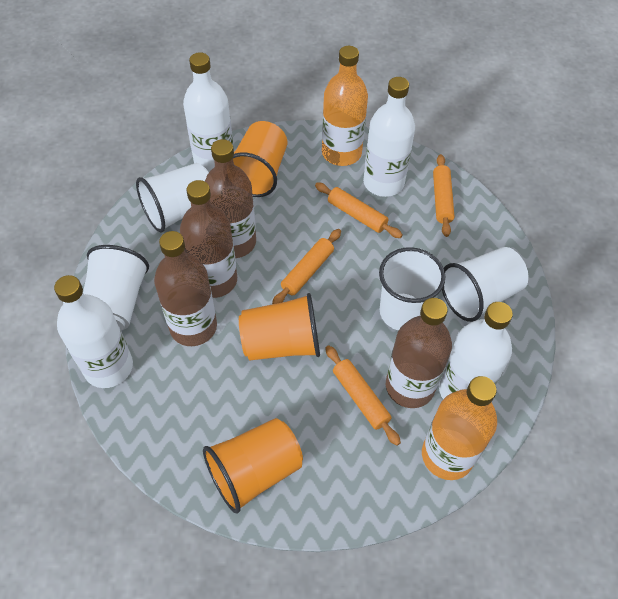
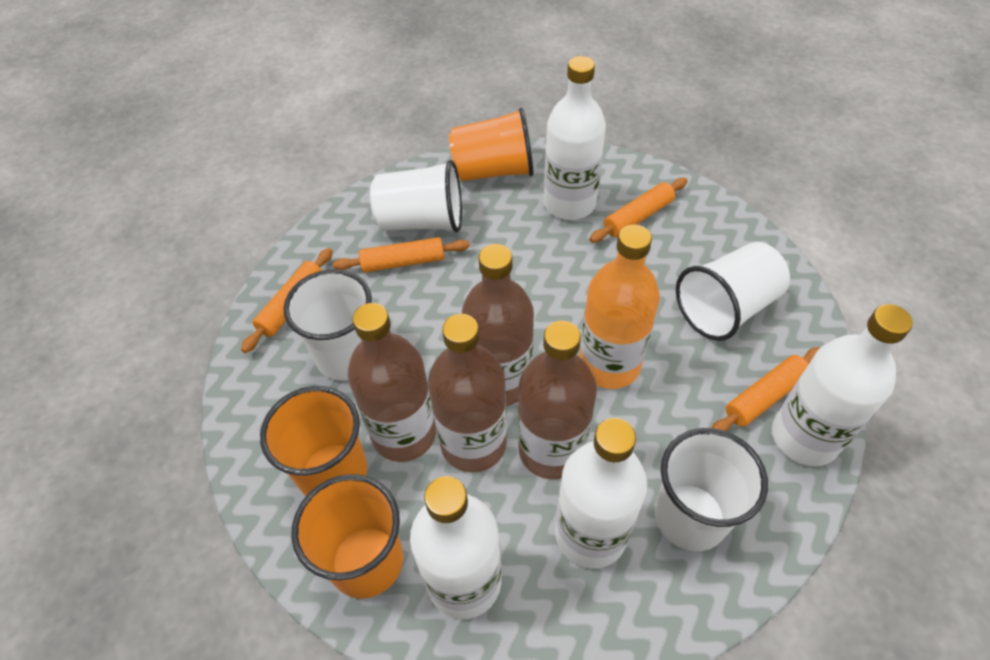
orange bottle: 2 -> 1

